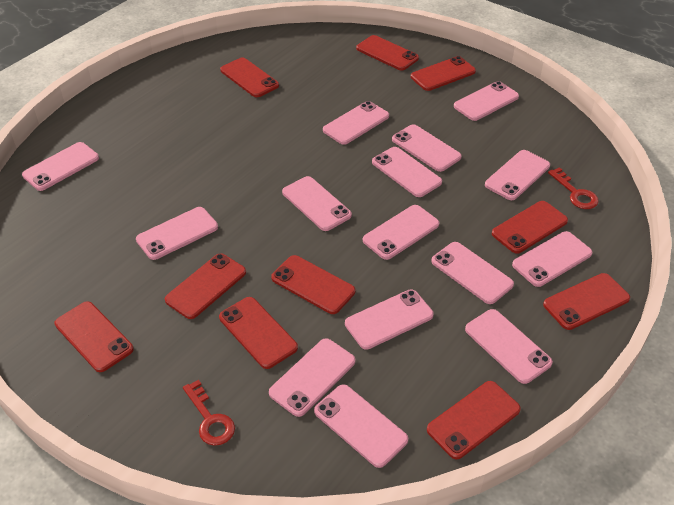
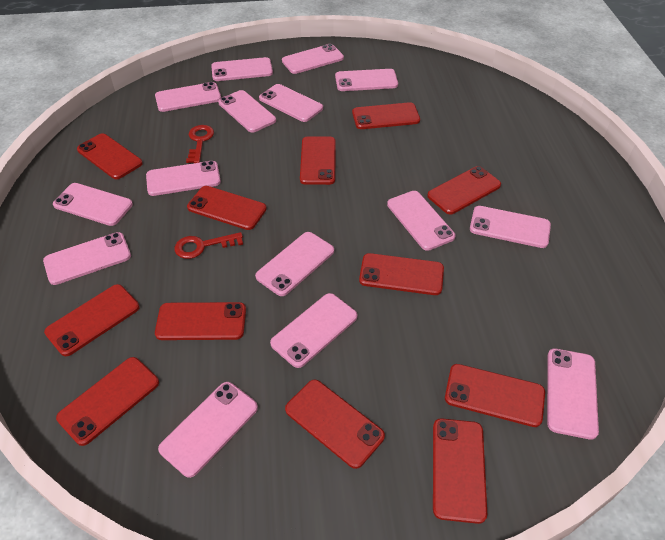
red phone: 10 -> 12

